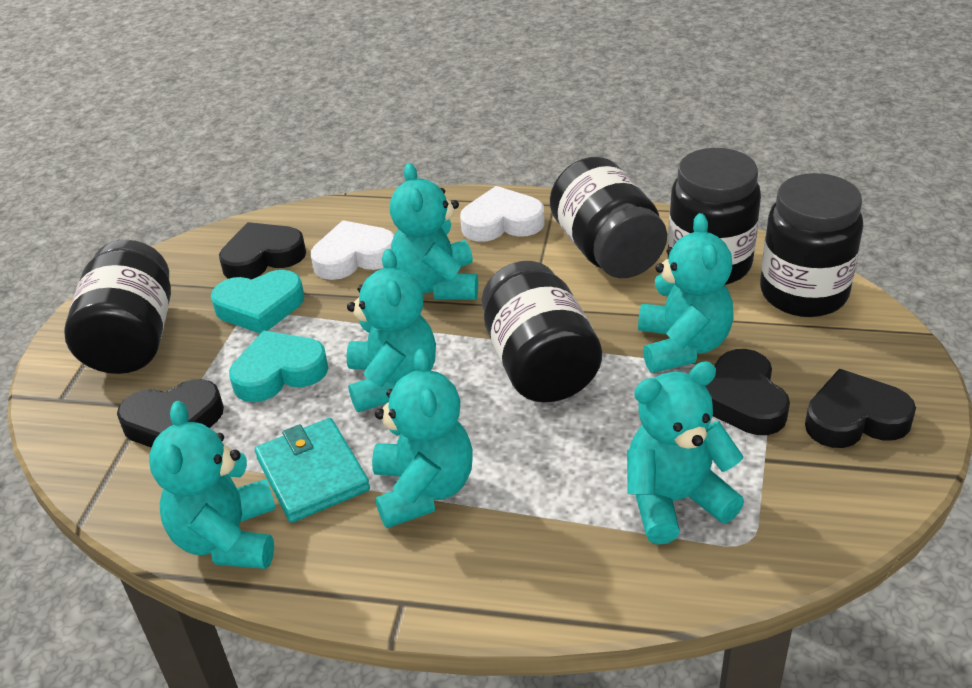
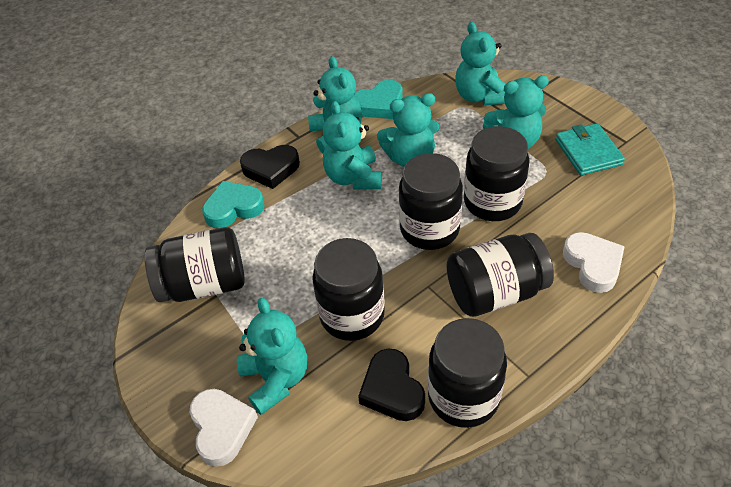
black heart: 4 -> 2
black jar: 5 -> 6

